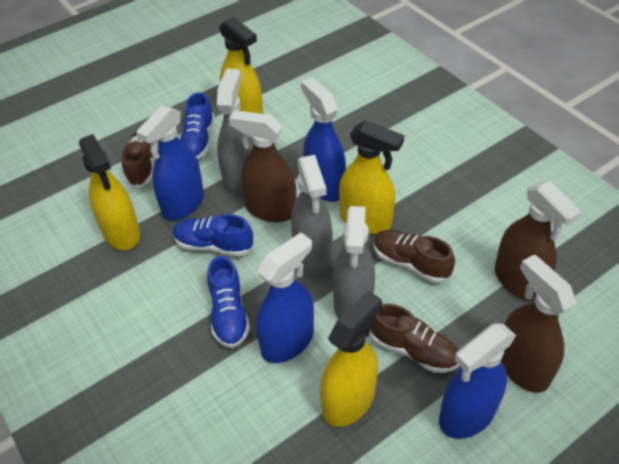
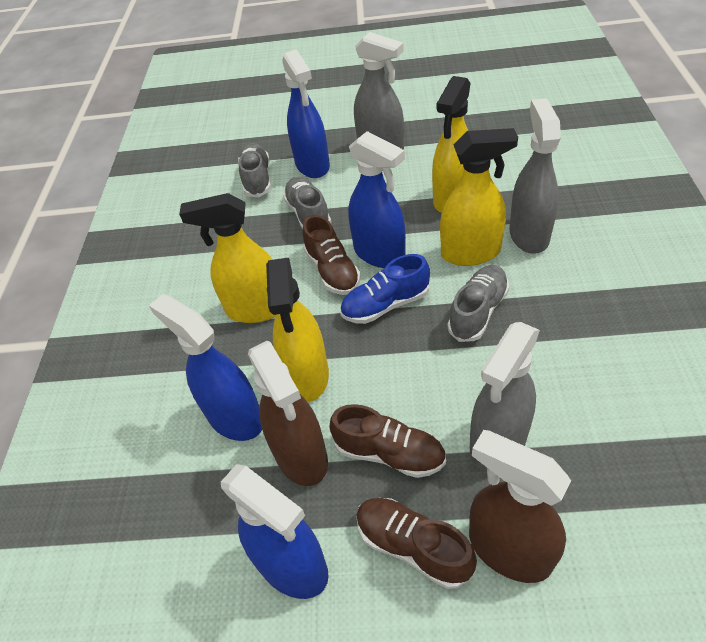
blue shoe: 3 -> 1
brown spray bottle: 3 -> 2
grey shoe: 0 -> 3

